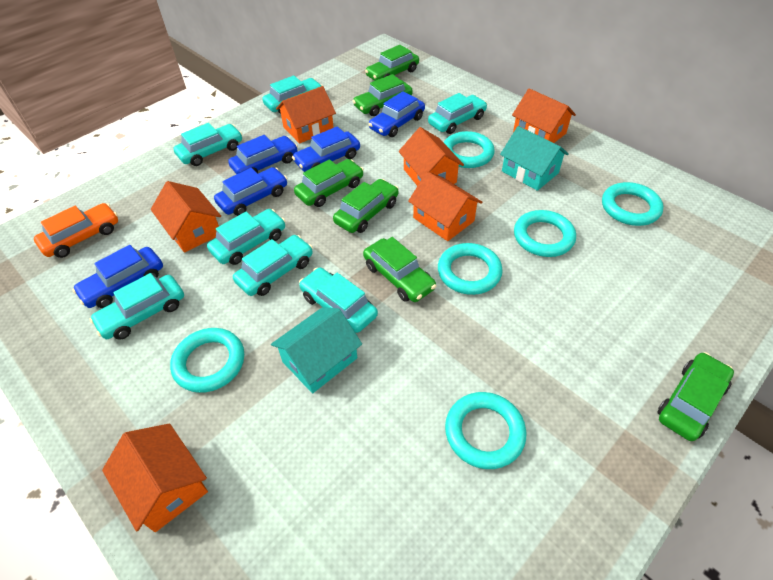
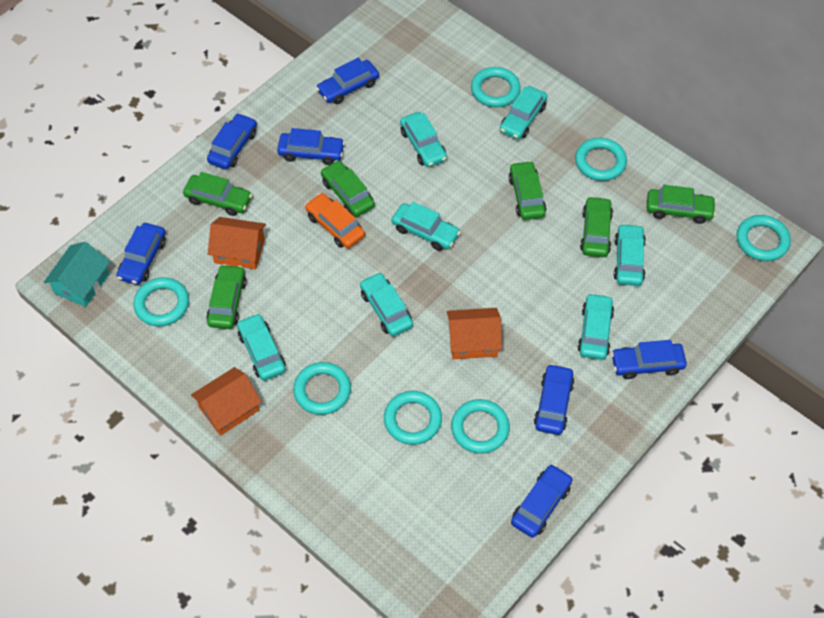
blue car: 5 -> 7
orange house: 6 -> 3
turquoise house: 2 -> 1
turquoise ring: 6 -> 7

